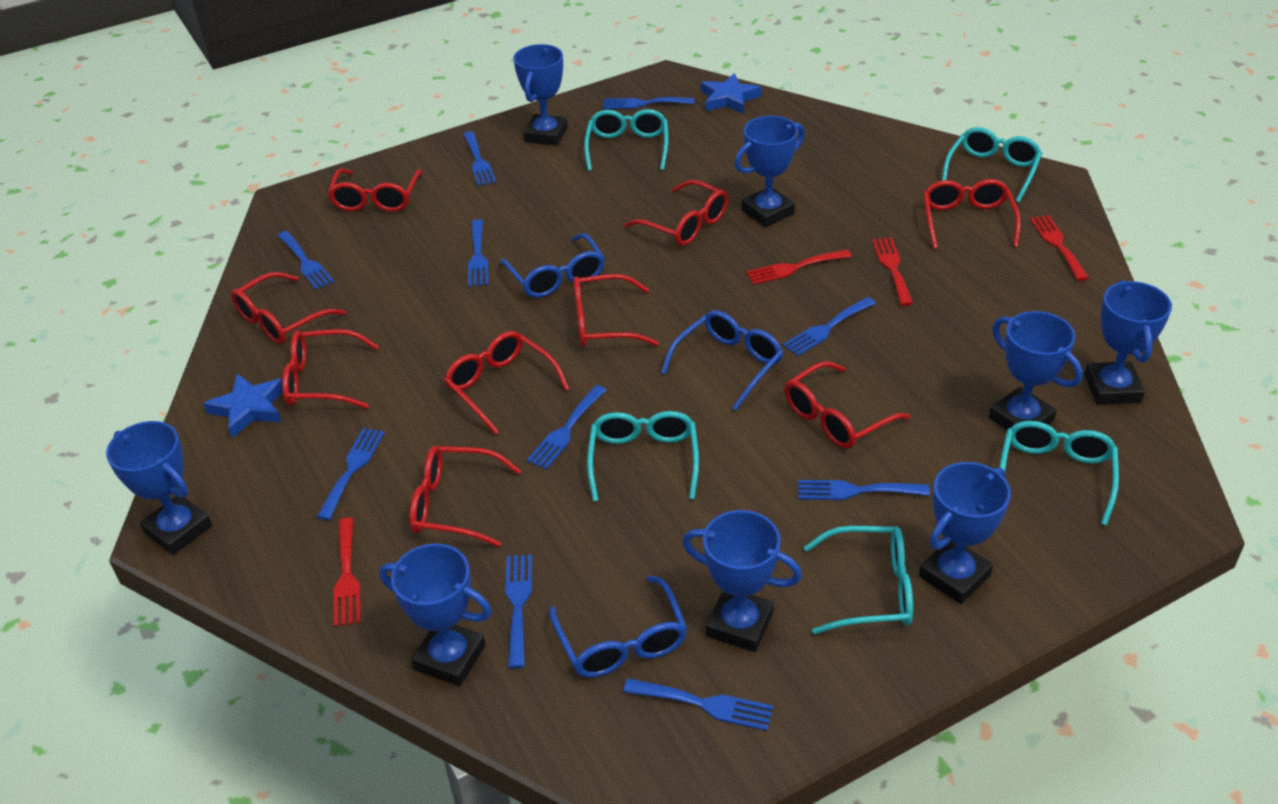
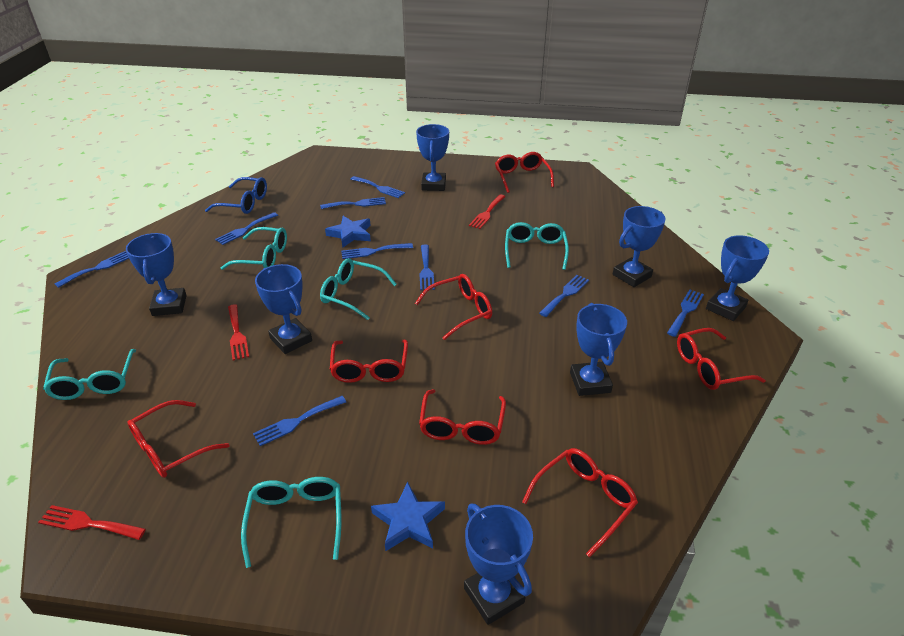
blue fork: 10 -> 9
blue glasses: 3 -> 1
blue trophy: 8 -> 7
red fork: 4 -> 3
red glasses: 9 -> 7

